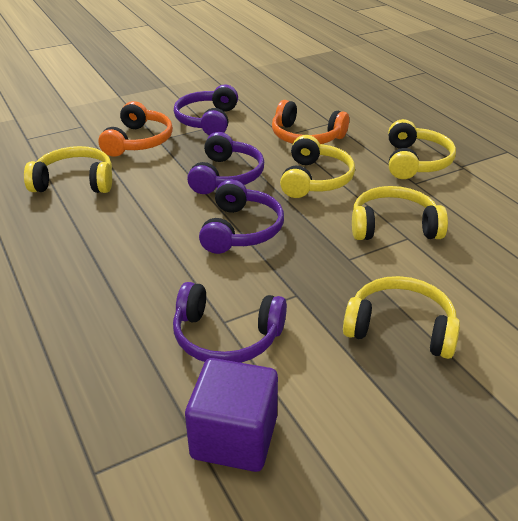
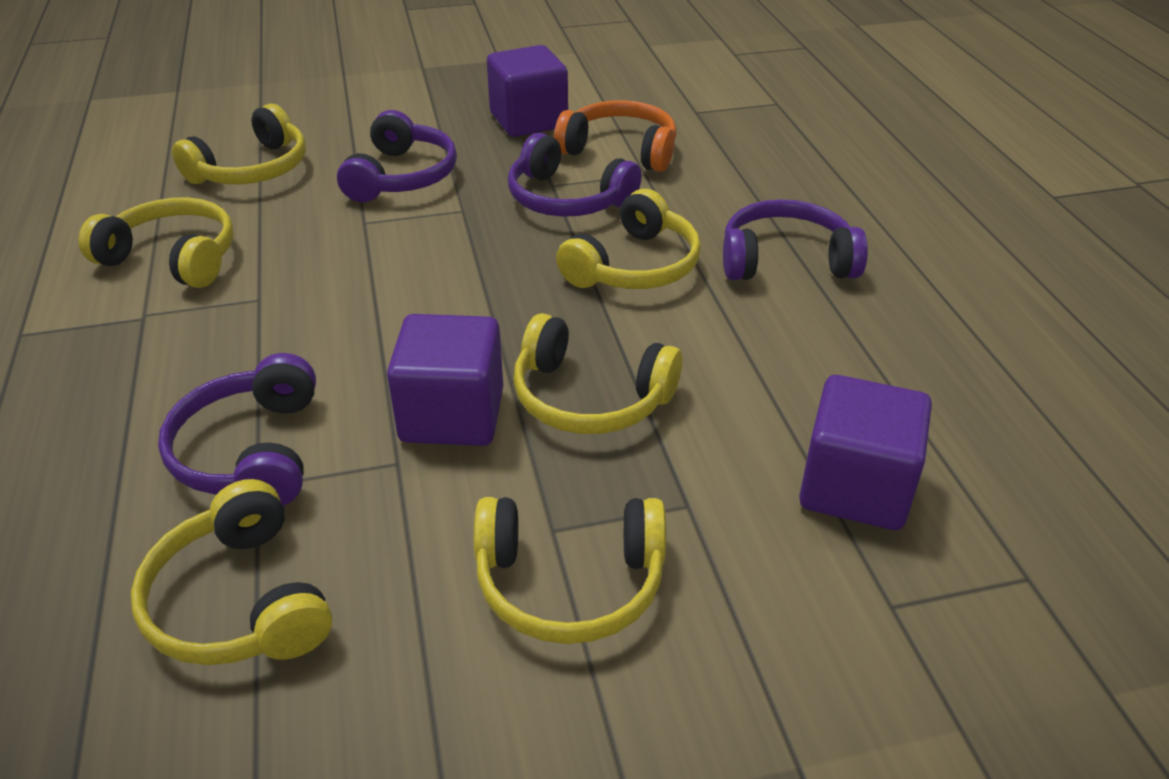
orange headphones: 2 -> 1
purple cube: 1 -> 3
yellow headphones: 5 -> 6

